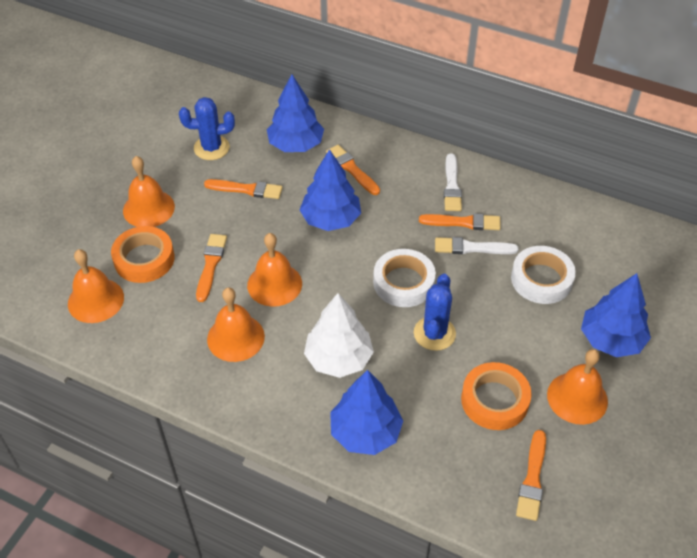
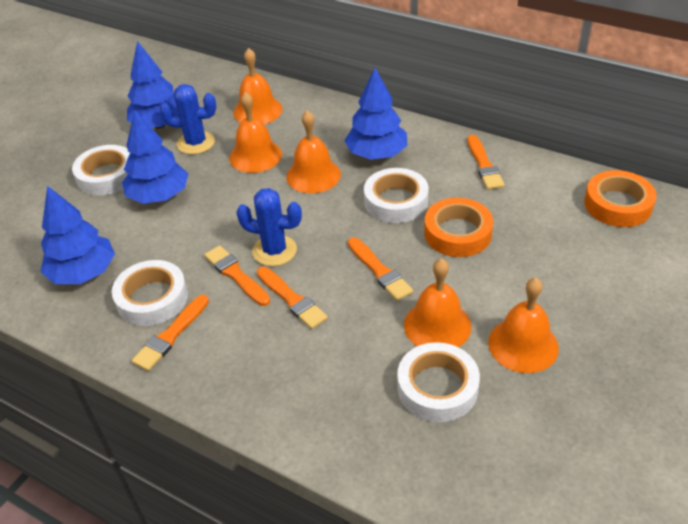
white brush: 2 -> 0
white tape: 2 -> 4
white tree: 1 -> 0

